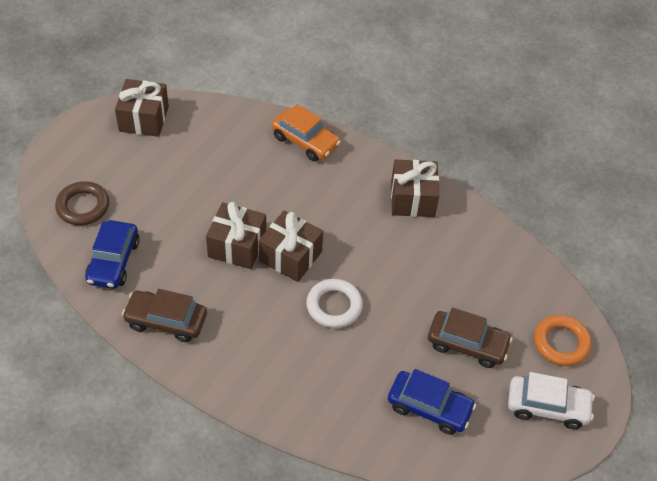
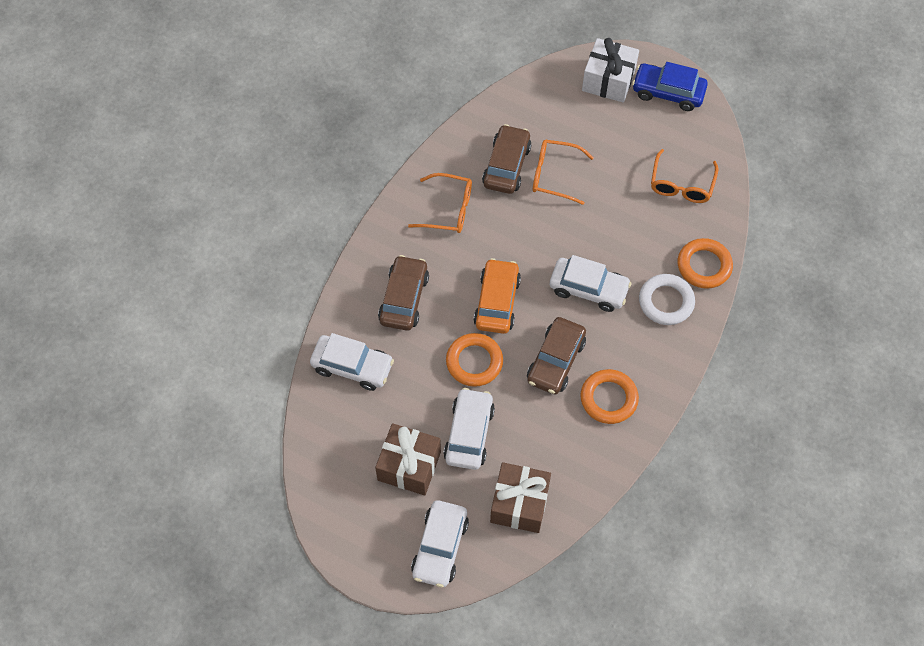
blue car: 2 -> 1
brown car: 2 -> 3
brown gift: 4 -> 2
brown ring: 1 -> 0
orange glasses: 0 -> 3
orange ring: 1 -> 3
white car: 1 -> 4
white gift: 0 -> 1

